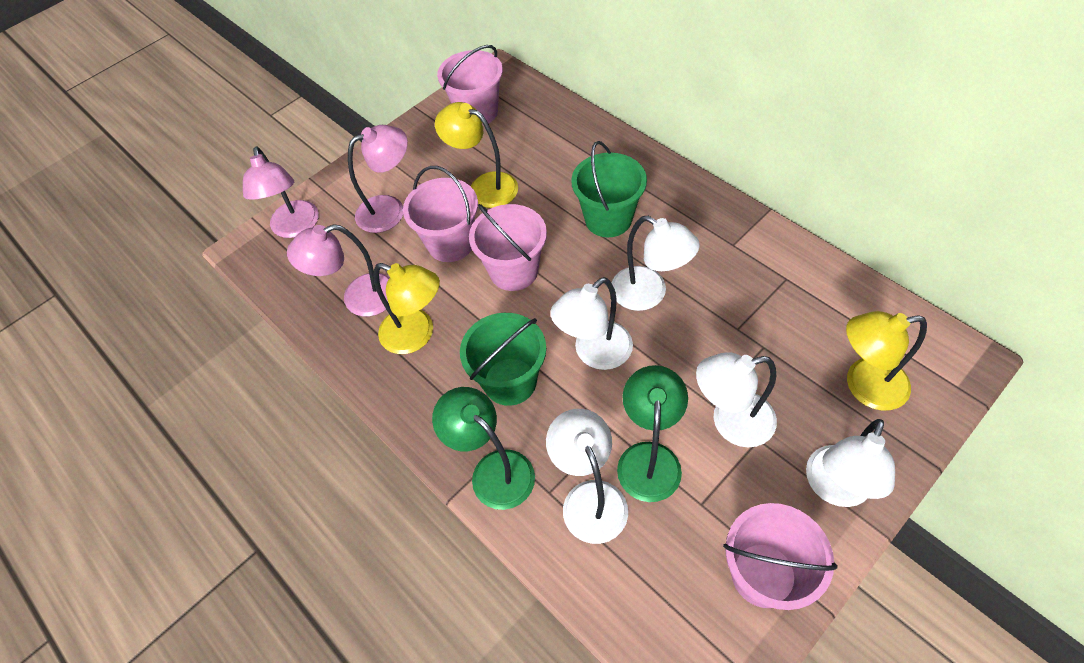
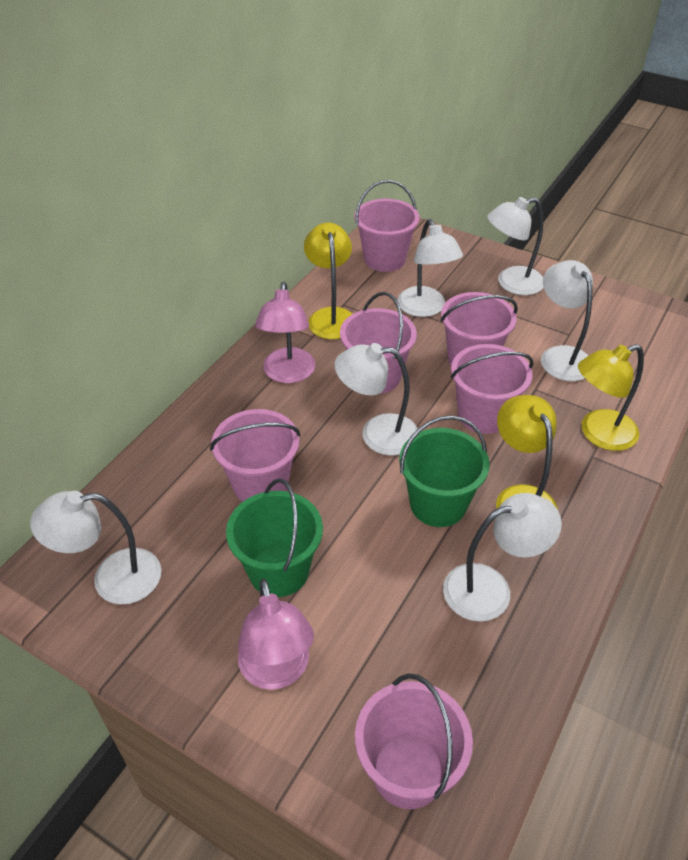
green lamp: 2 -> 0
pink bucket: 4 -> 6
pink lamp: 3 -> 2
white lamp: 5 -> 6

